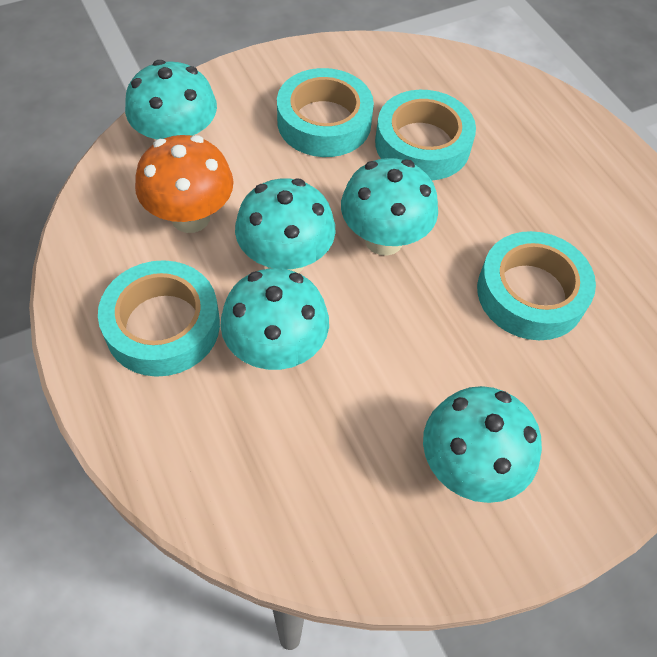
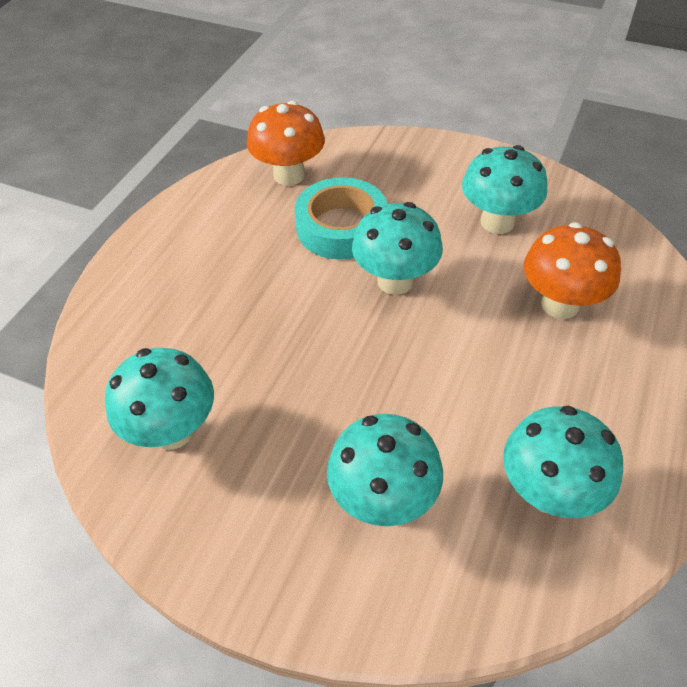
orange mushroom: 1 -> 2
turquoise tape: 4 -> 1

